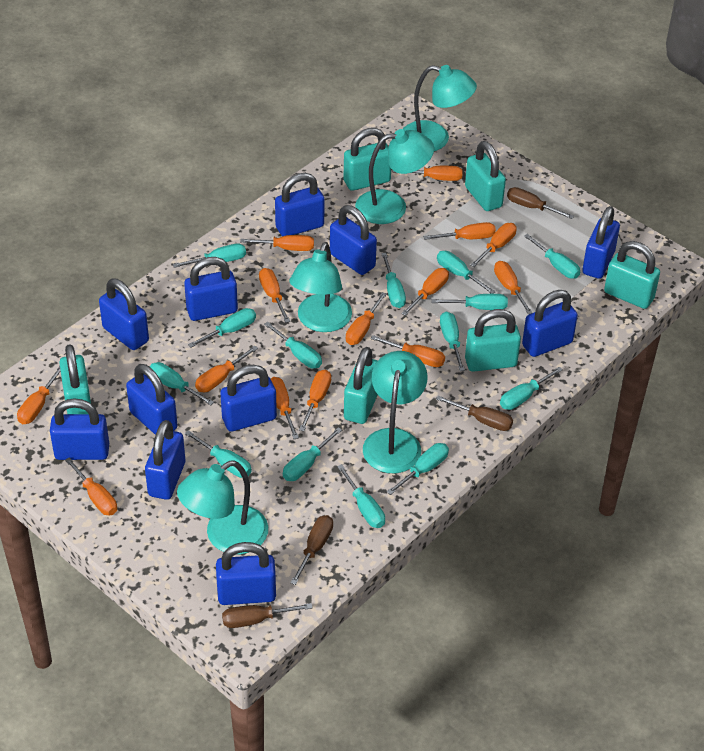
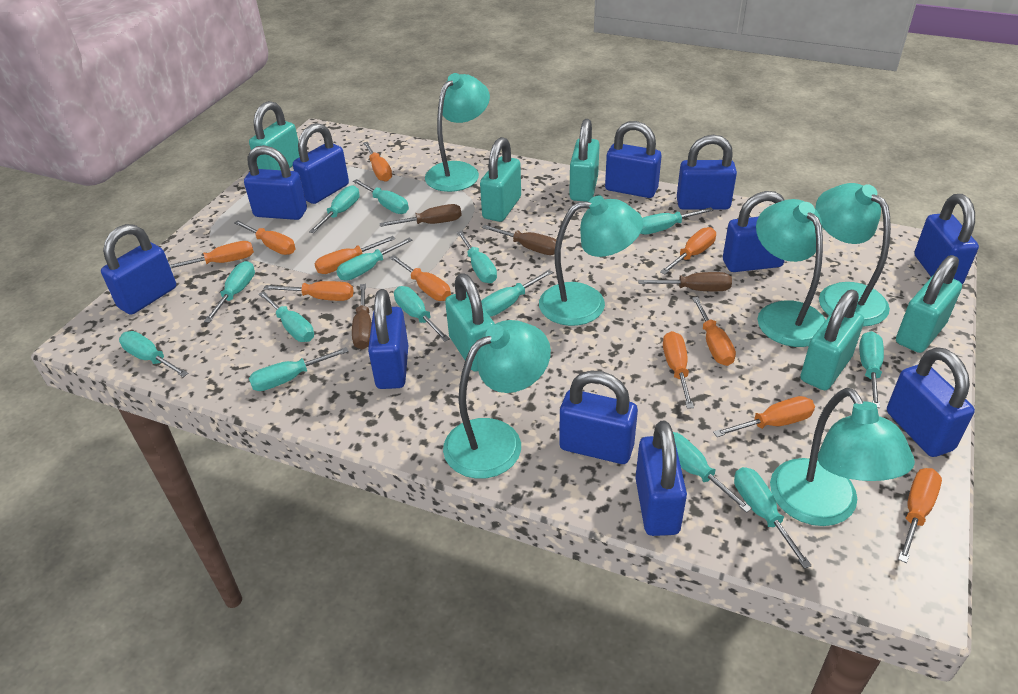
orange screwdriver: 14 -> 11
turquoise lamp: 5 -> 6

